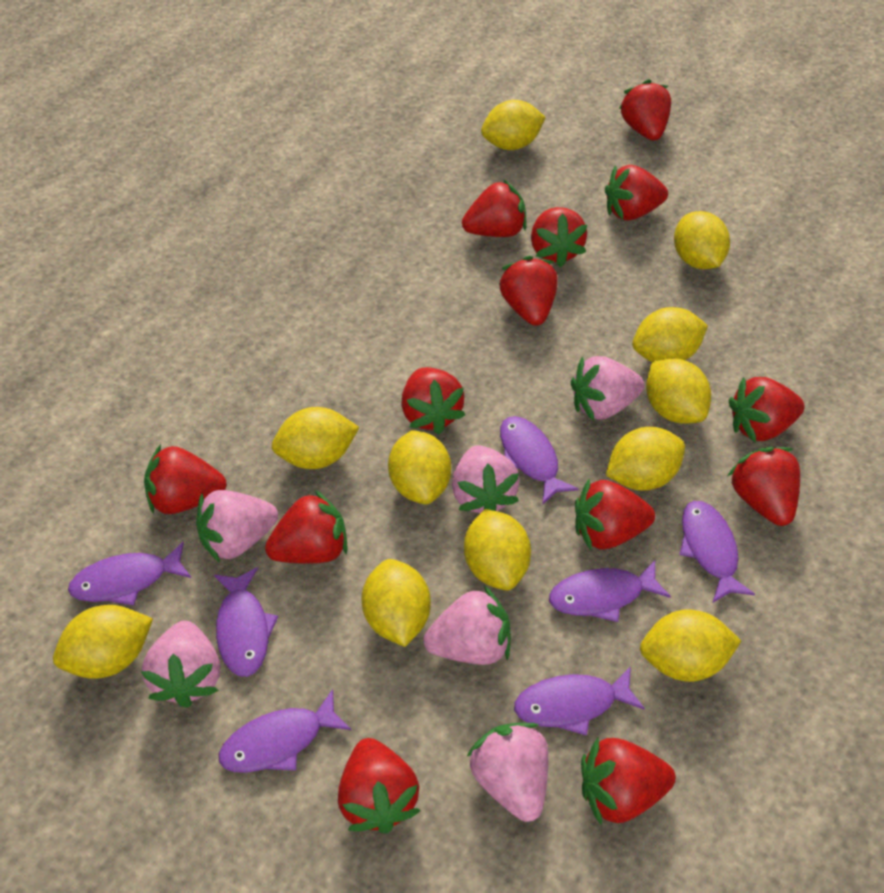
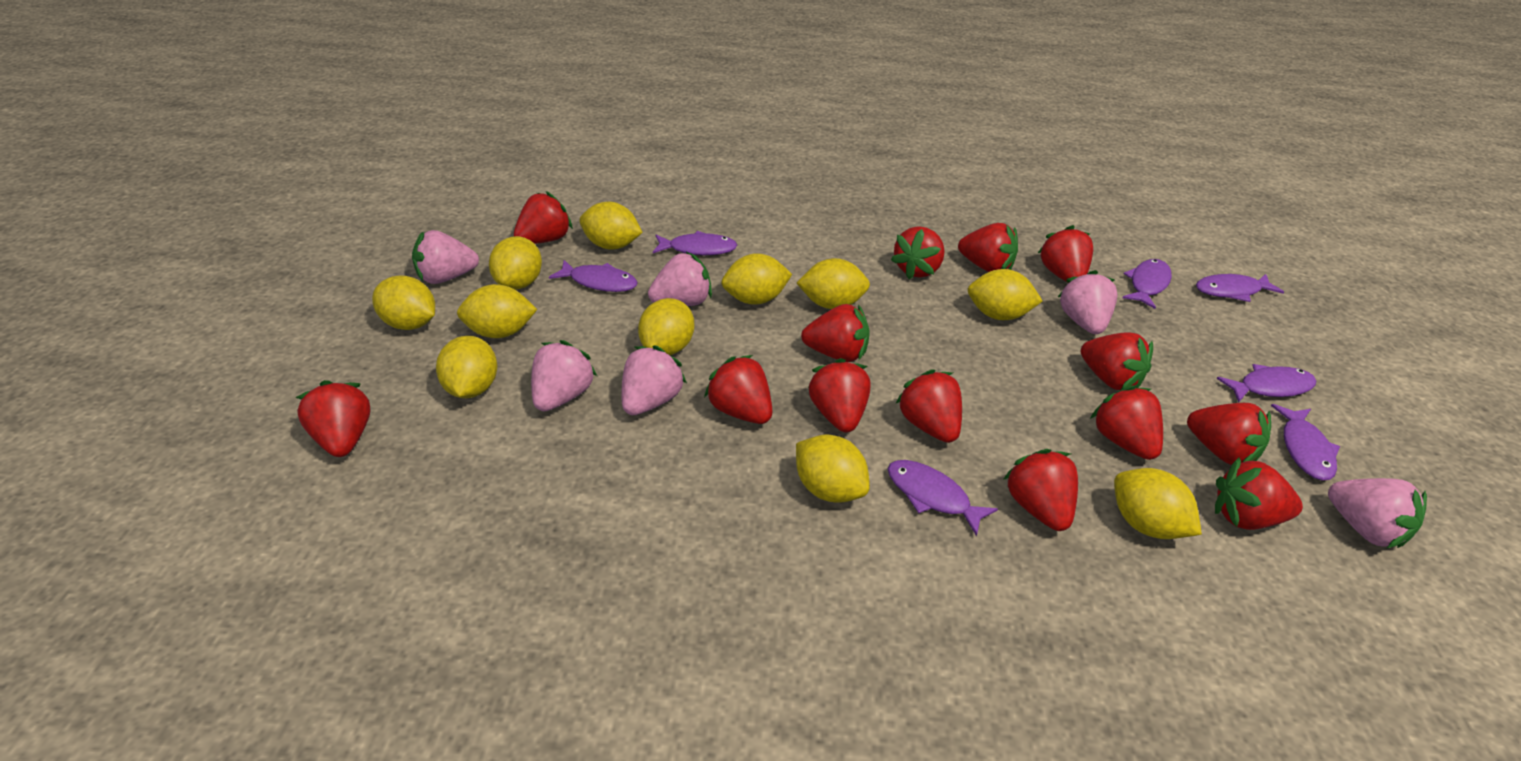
red strawberry: 13 -> 14

